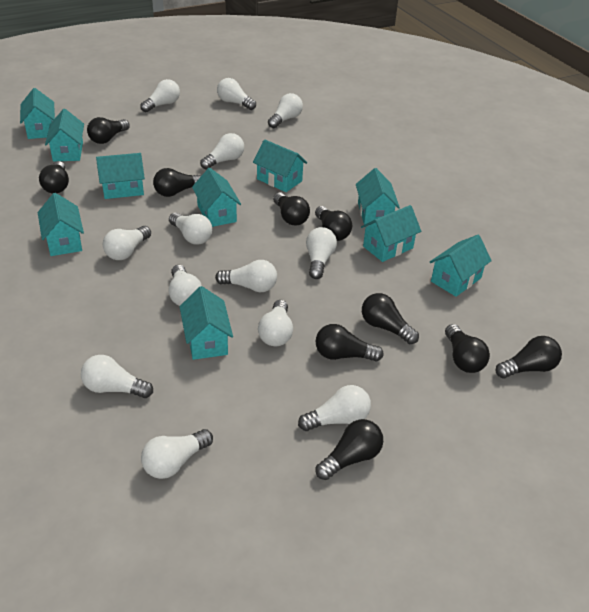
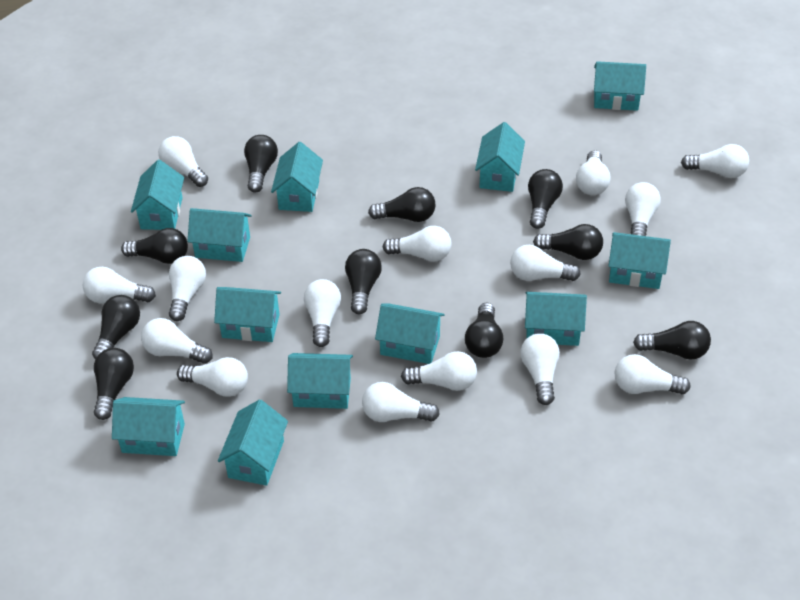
turquoise house: 10 -> 12
white light bulb: 13 -> 15

